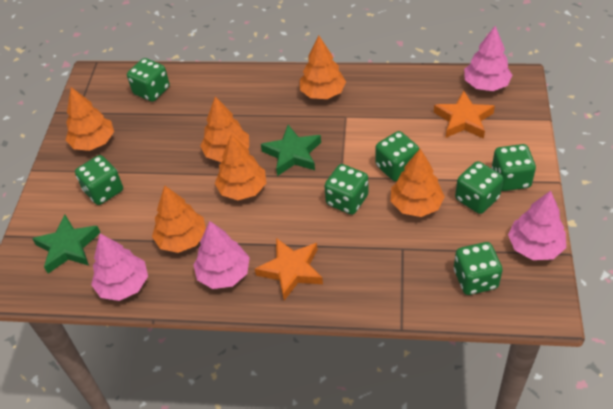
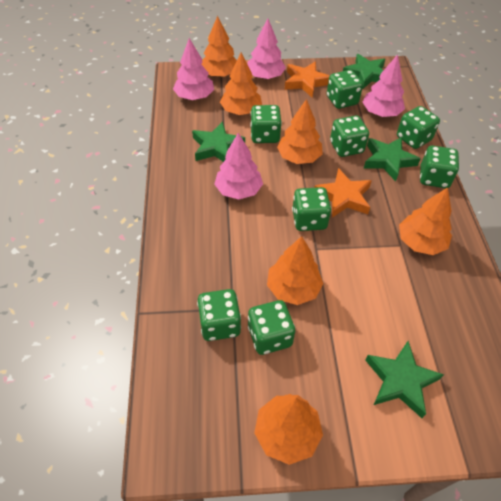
green dice: 7 -> 8
green star: 2 -> 4

